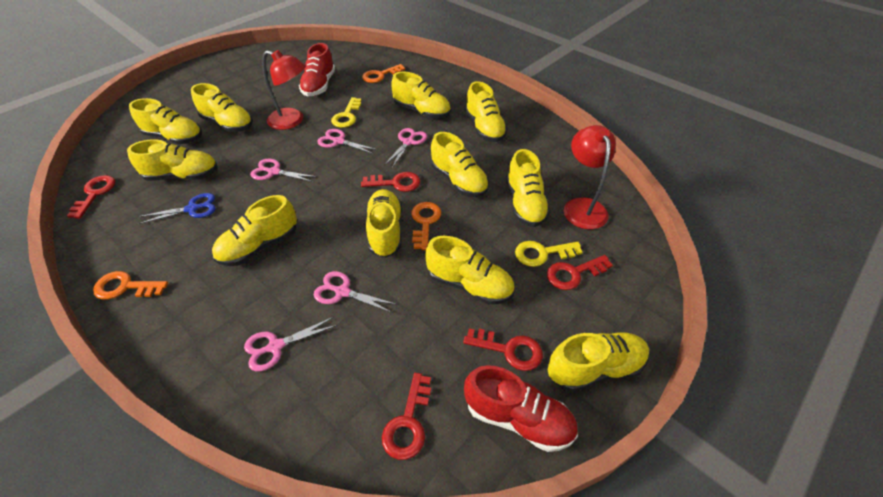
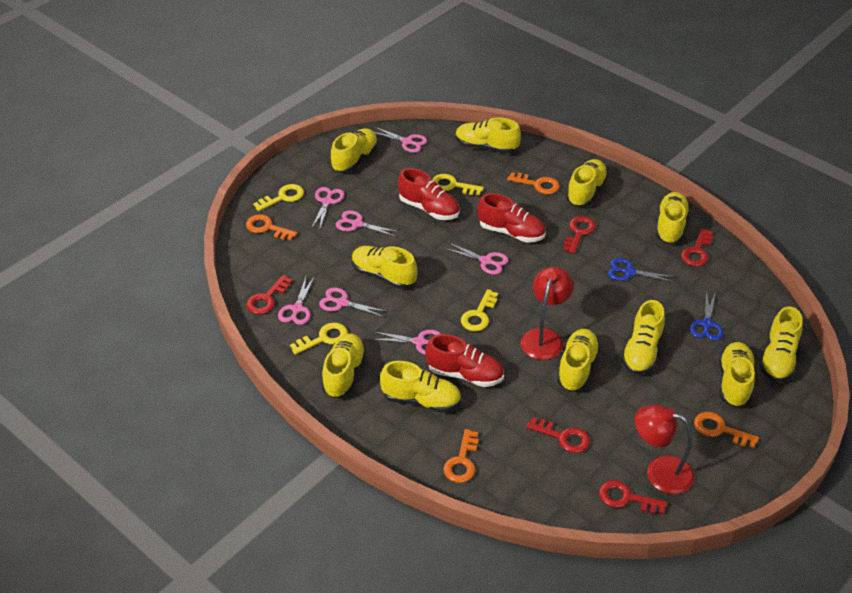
blue scissors: 1 -> 2
orange key: 3 -> 4
pink scissors: 5 -> 7
red shoe: 2 -> 3
yellow key: 2 -> 4

